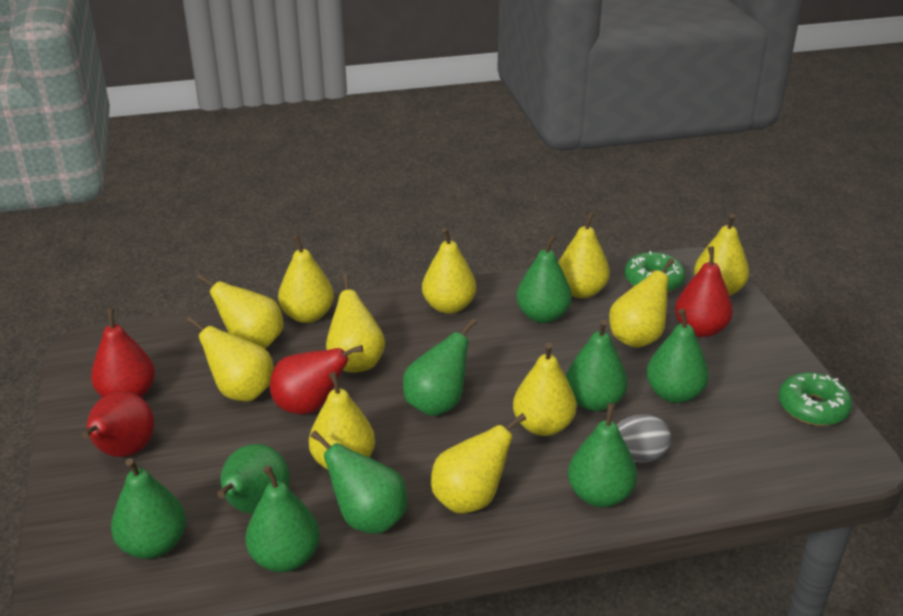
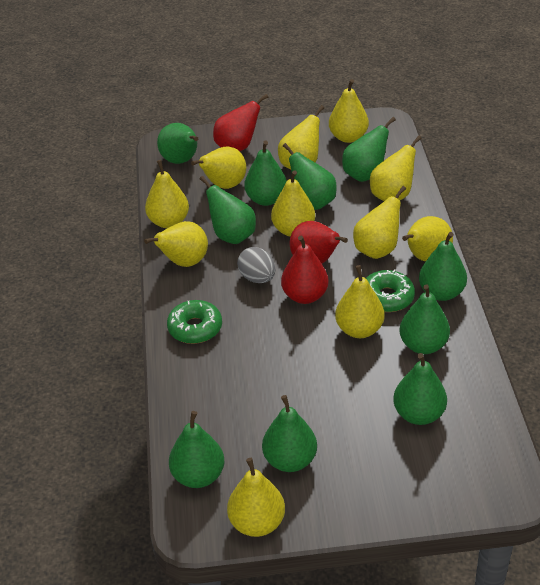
green pear: 9 -> 10
red pear: 4 -> 3

